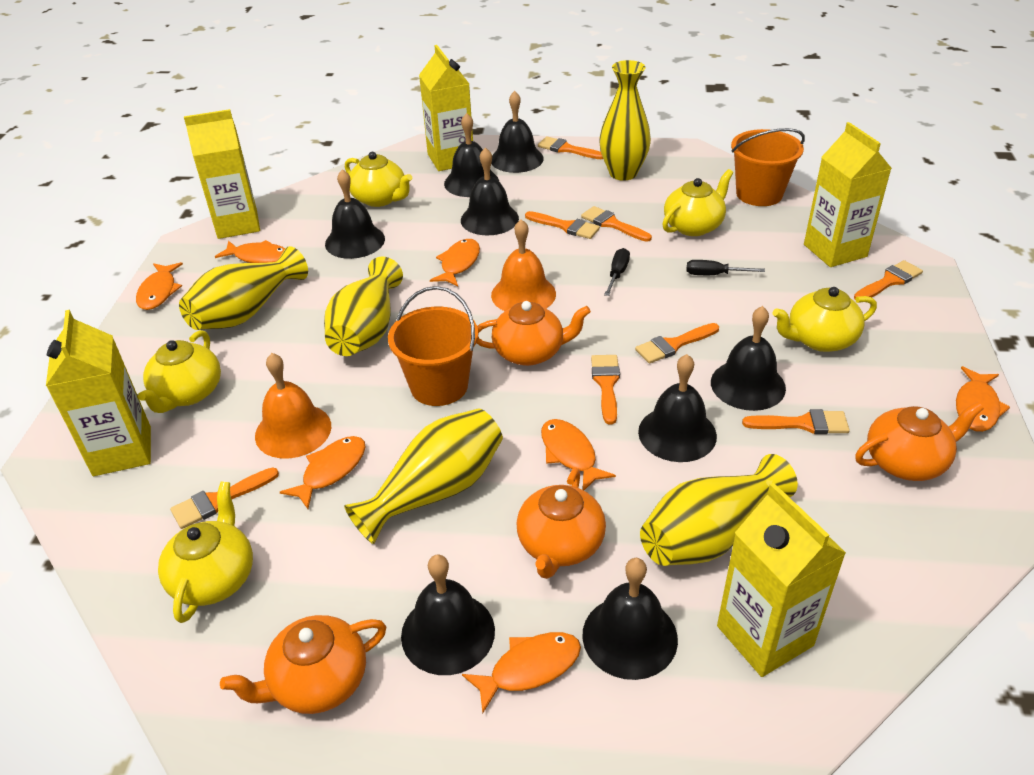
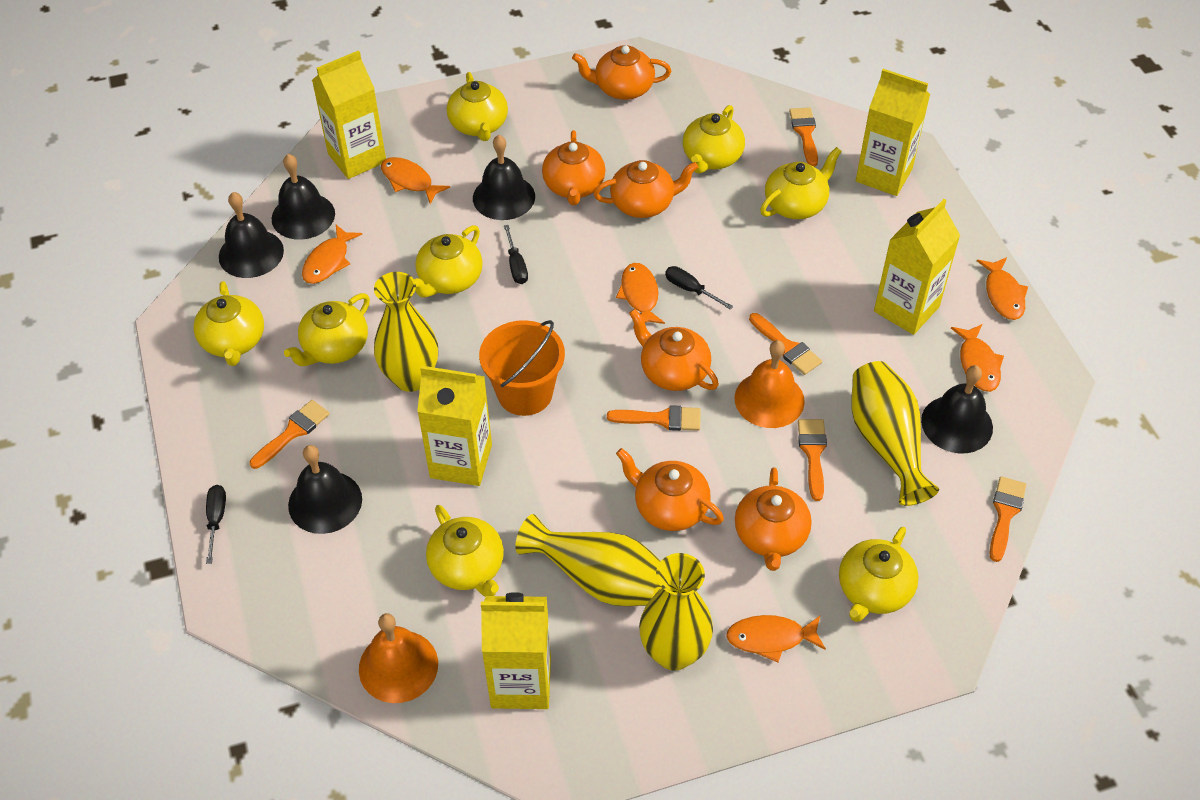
black bell: 8 -> 5
black screwdriver: 2 -> 3
orange brush: 8 -> 6
orange bucket: 2 -> 1
orange fish: 7 -> 6
orange teapot: 4 -> 6
yellow teapot: 5 -> 8
yellow vase: 5 -> 4

